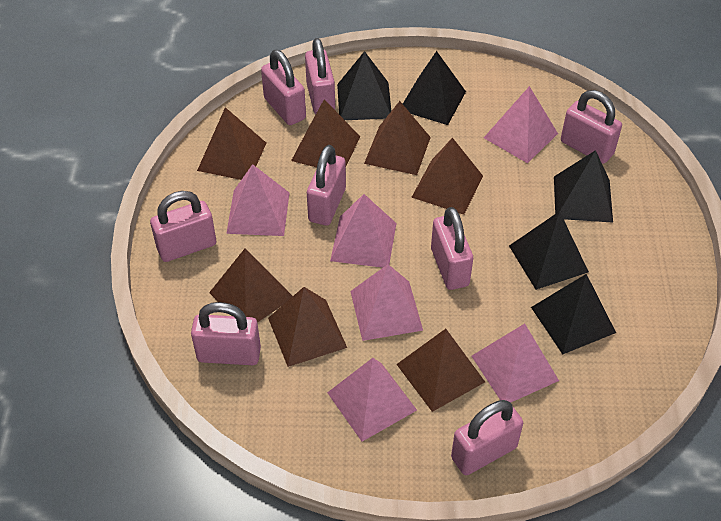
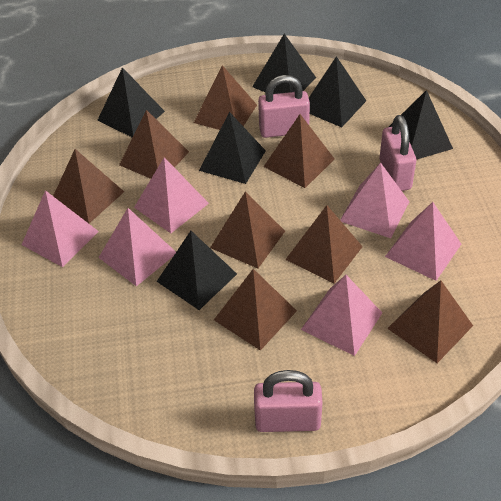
black pyramid: 5 -> 6
brown pyramid: 7 -> 8
pink padlock: 8 -> 3

